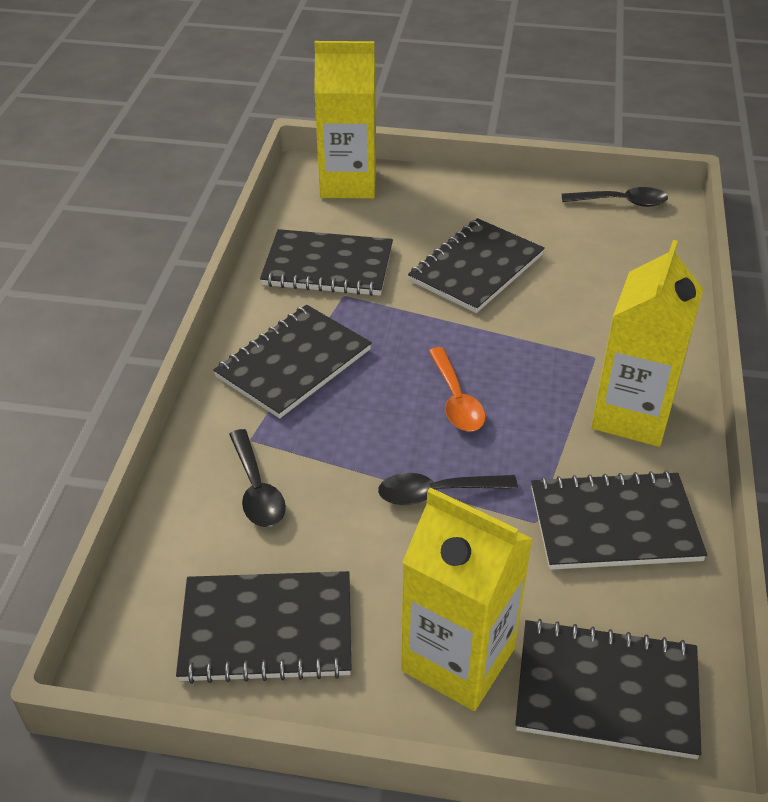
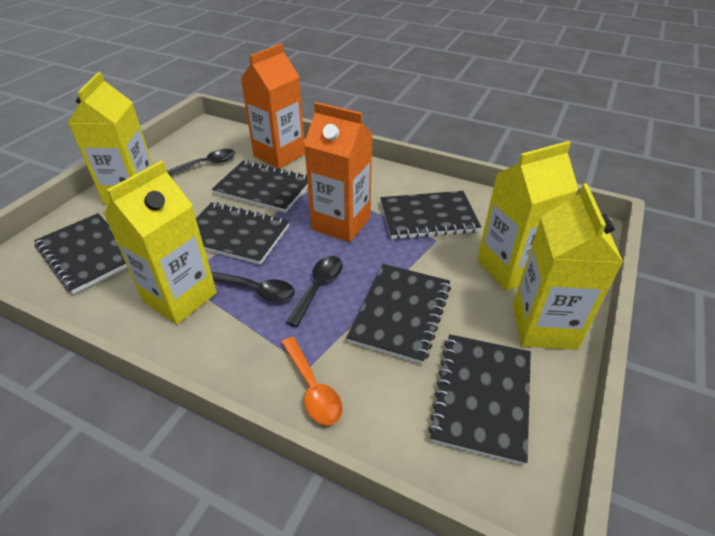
orange carton: 0 -> 2
yellow carton: 3 -> 4

